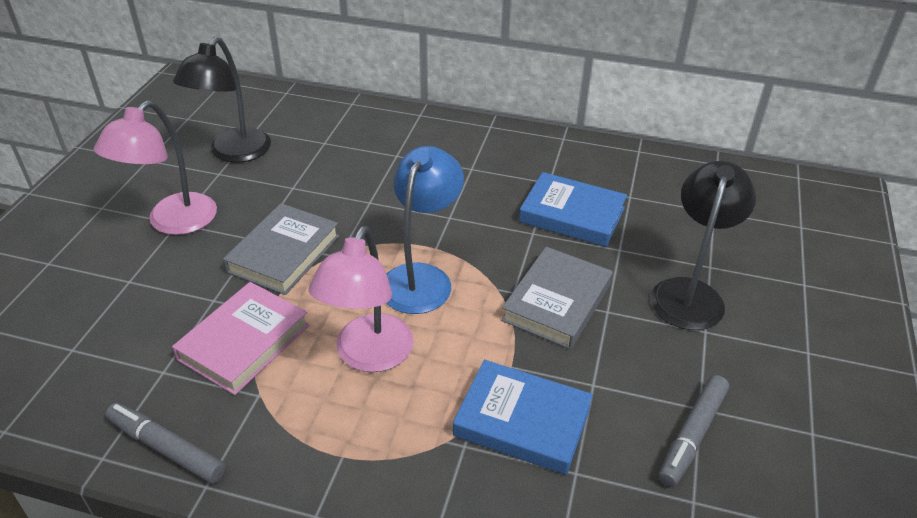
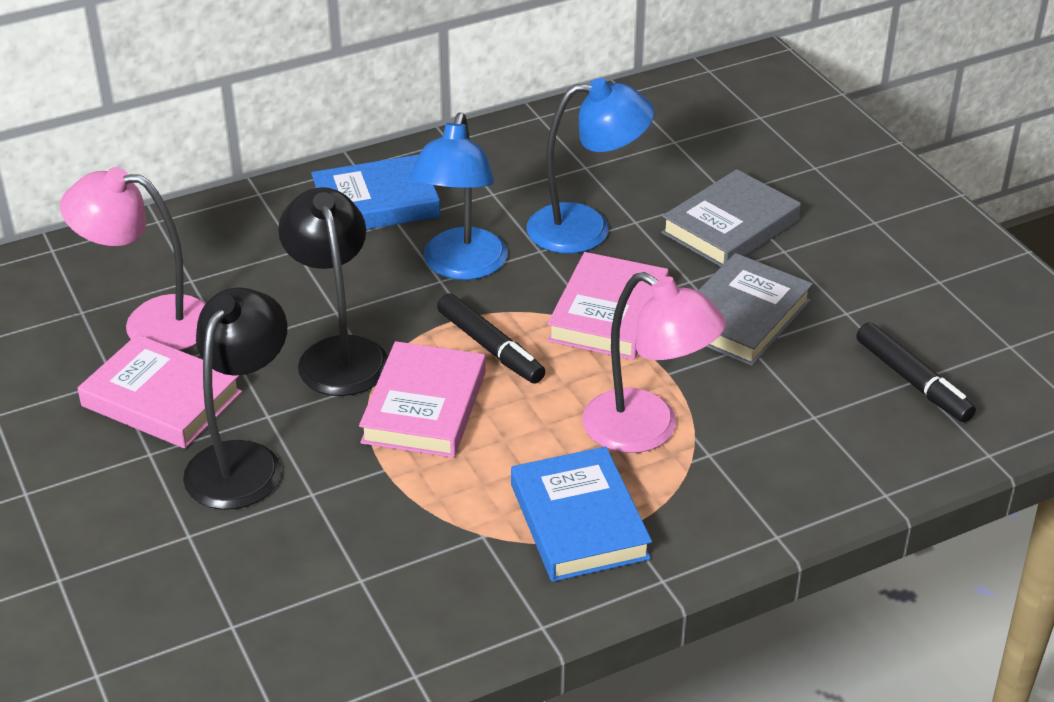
black marker: 0 -> 2
blue lamp: 1 -> 2
grey marker: 2 -> 0
pink book: 1 -> 3

